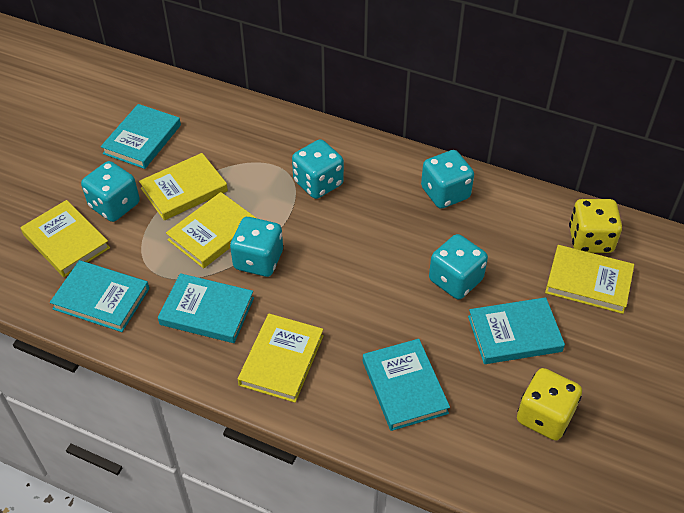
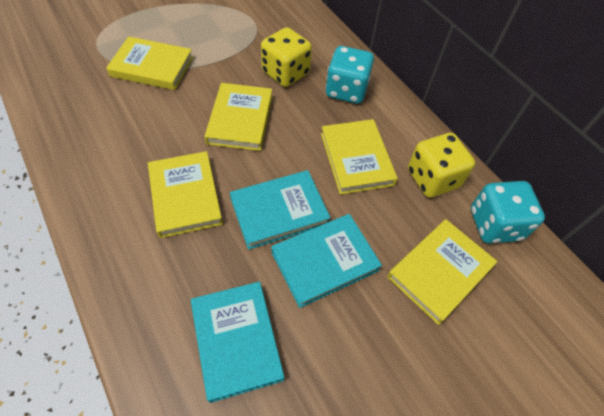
turquoise book: 5 -> 3
turquoise dice: 5 -> 2

